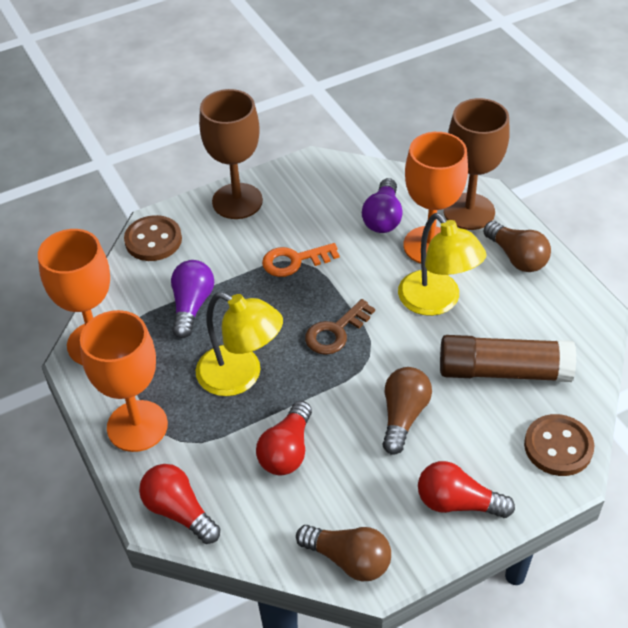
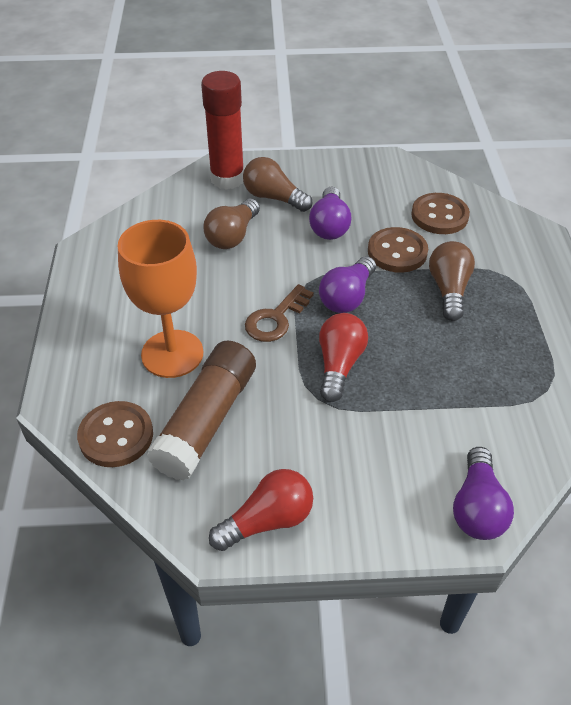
brown button: 2 -> 3
brown goblet: 2 -> 0
orange goblet: 3 -> 1
orange key: 1 -> 0
purple light bulb: 2 -> 3
red glue stick: 0 -> 1
red light bulb: 3 -> 2
yellow lamp: 2 -> 0

